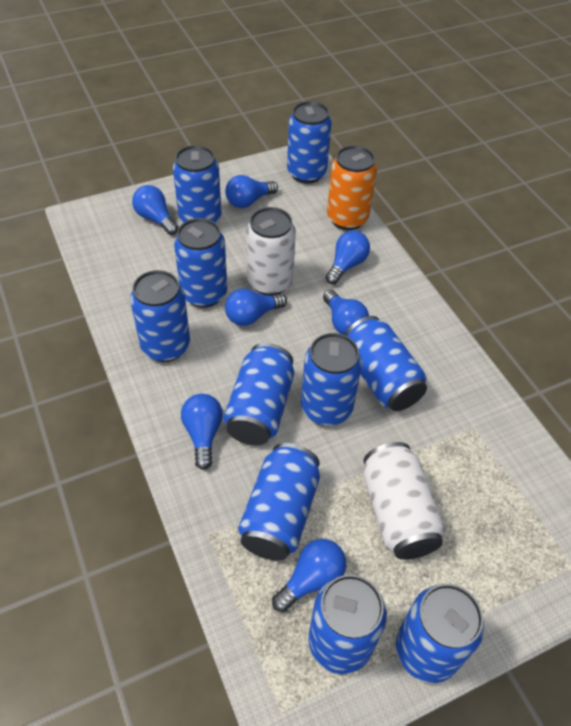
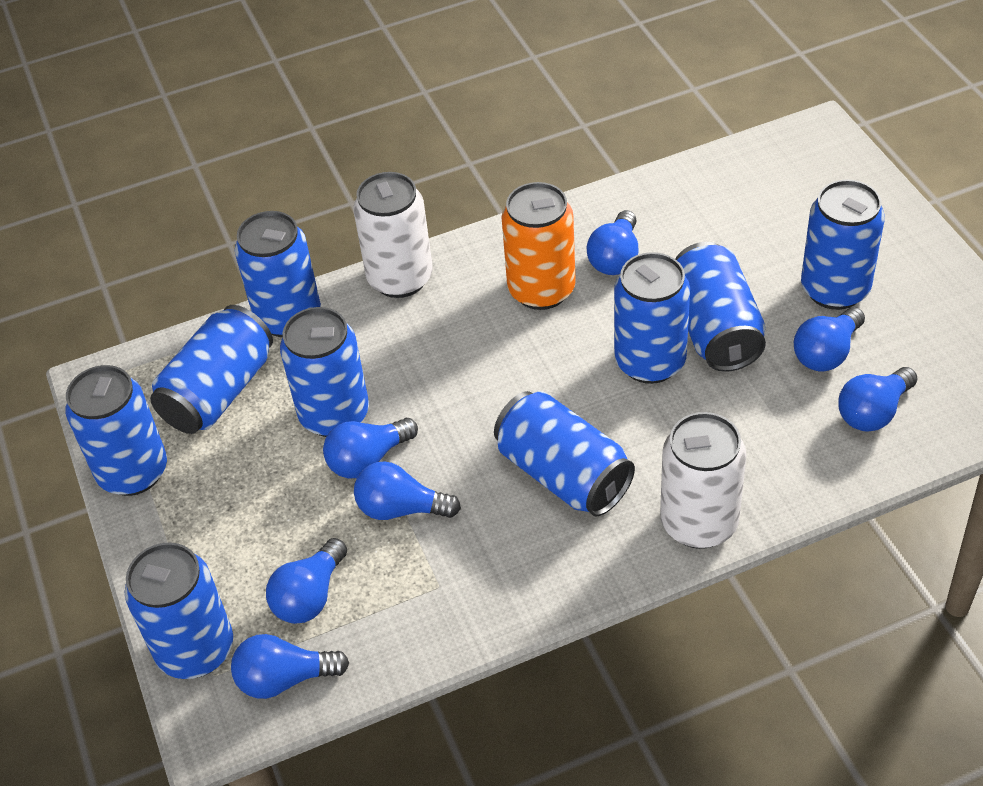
blue can: 10 -> 9

